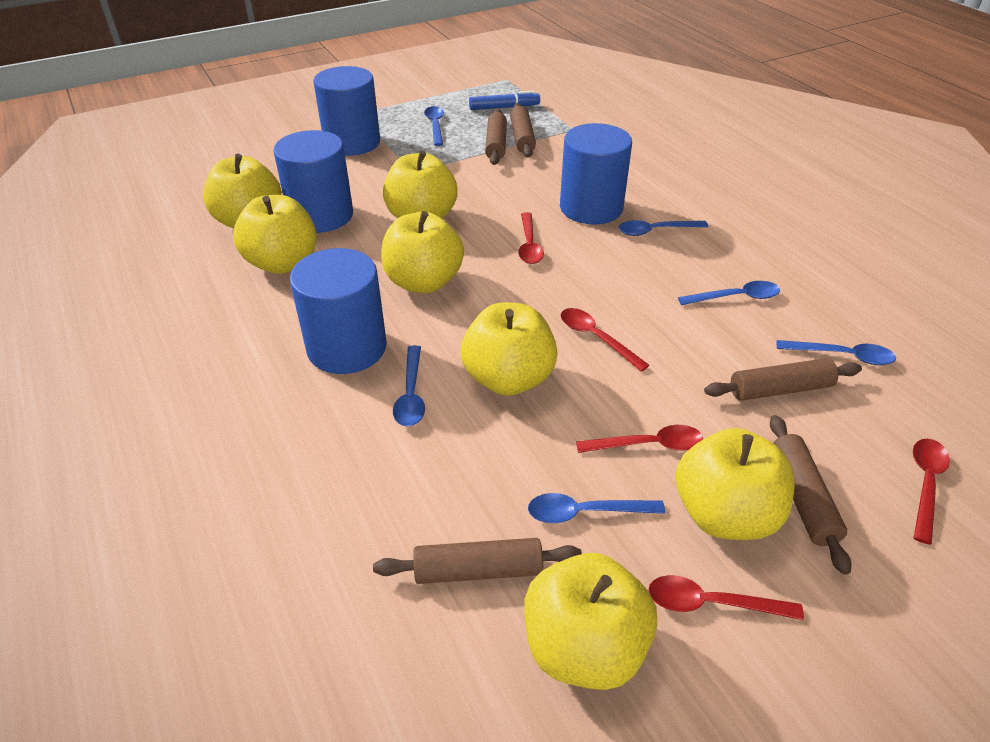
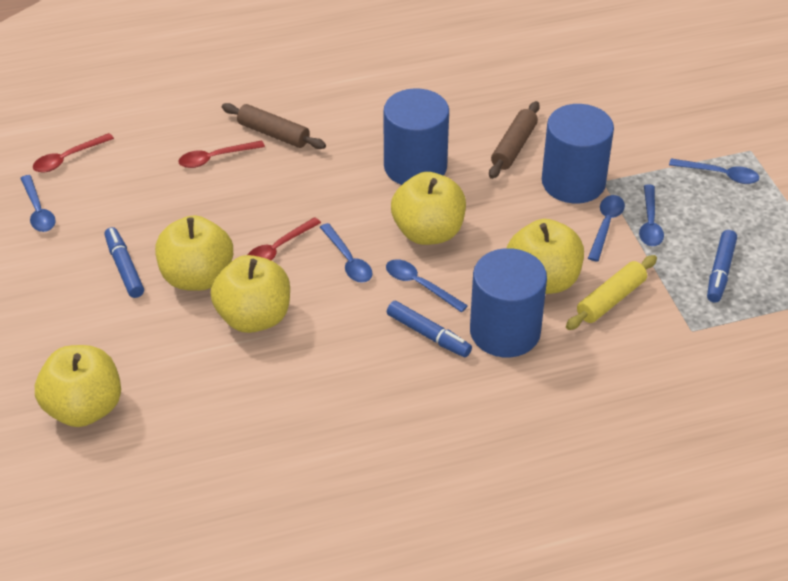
blue cylinder: 4 -> 3
blue marker: 1 -> 3
brown rolling pin: 5 -> 2
red spoon: 5 -> 3
yellow apple: 7 -> 5
yellow rolling pin: 0 -> 1

